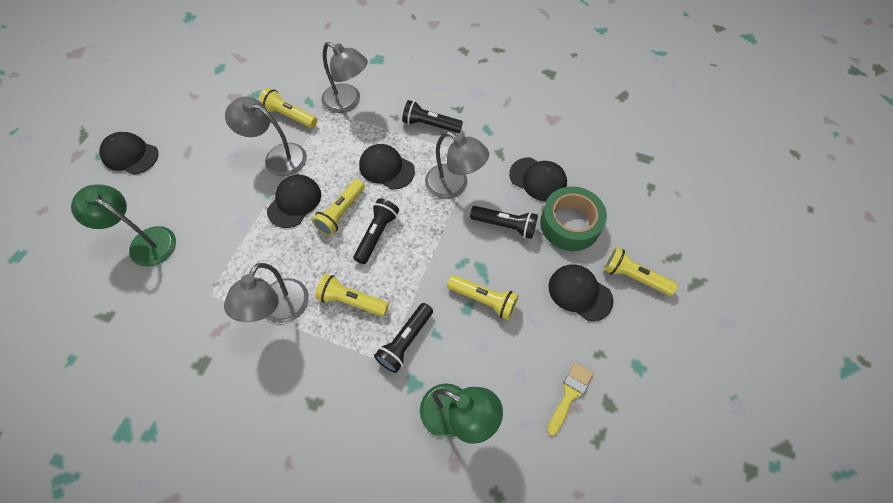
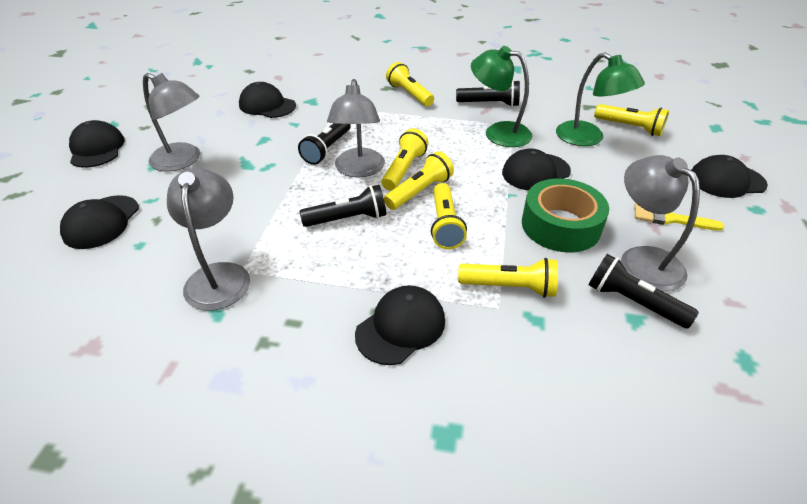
black cap: 5 -> 6
yellow flashlight: 5 -> 6

